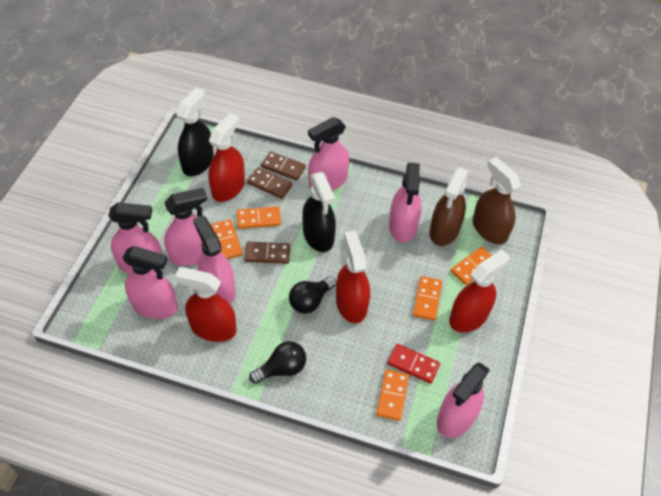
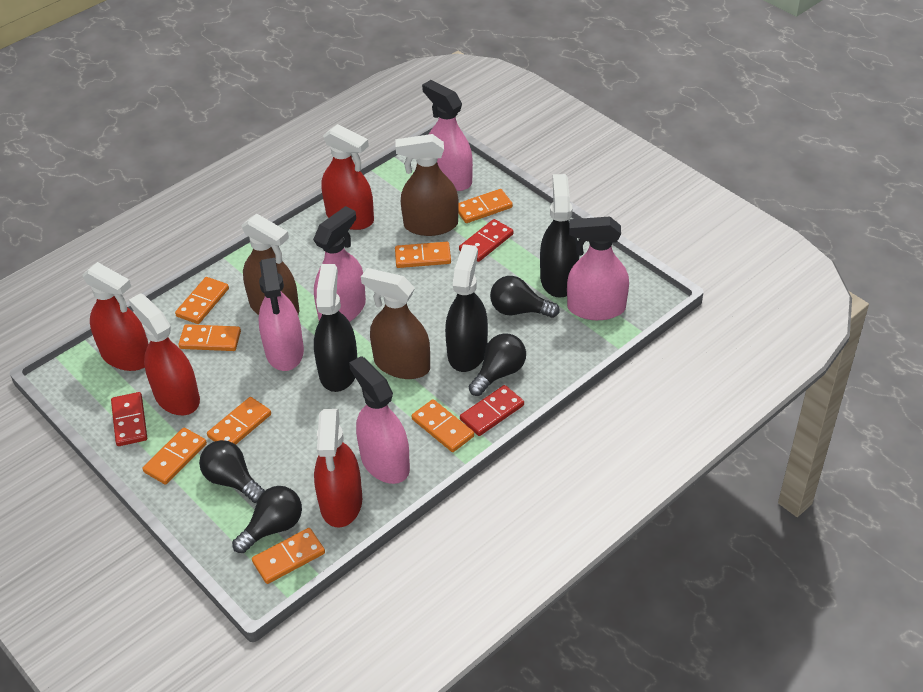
black light bulb: 2 -> 4
black spray bottle: 2 -> 3
brown domino: 3 -> 0
brown spray bottle: 2 -> 3
orange domino: 5 -> 8
pink spray bottle: 7 -> 5
red domino: 1 -> 3

